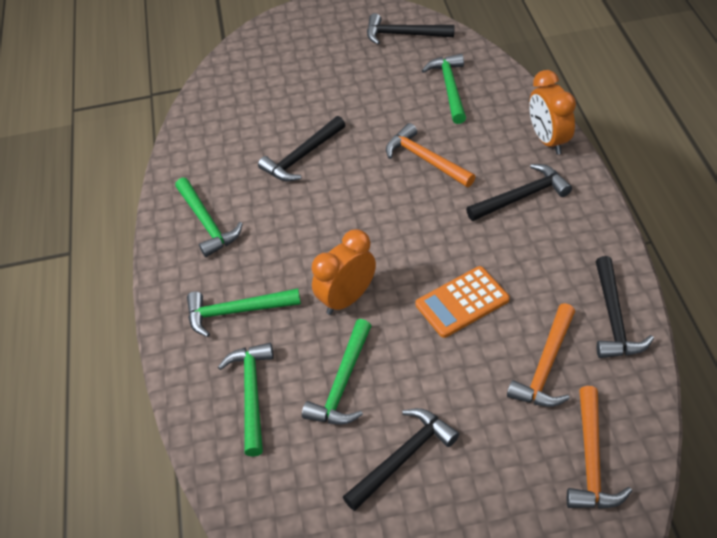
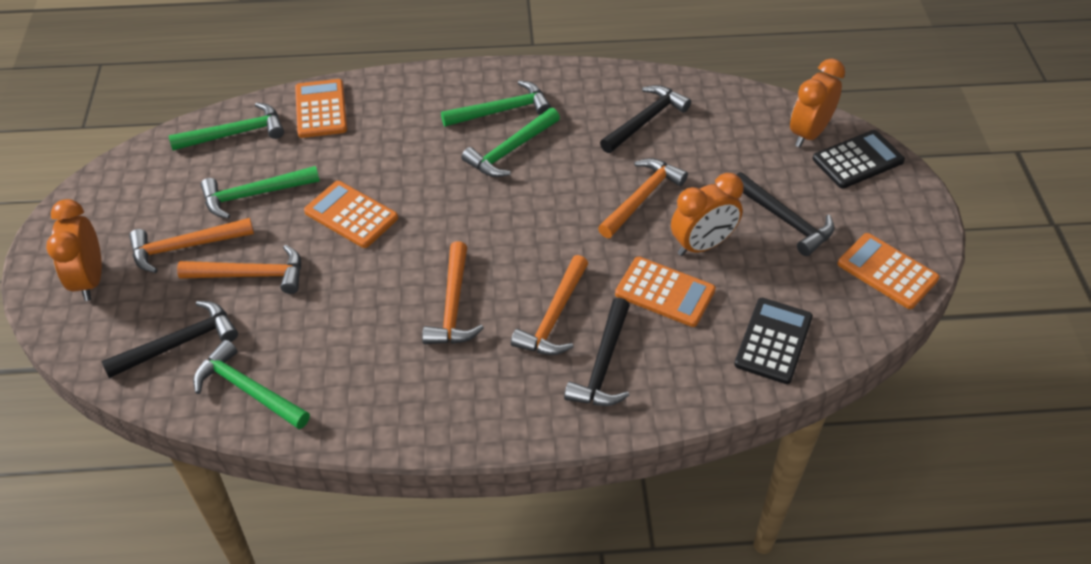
black calculator: 0 -> 2
black hammer: 5 -> 4
orange calculator: 1 -> 4
orange clock: 2 -> 3
orange hammer: 3 -> 5

